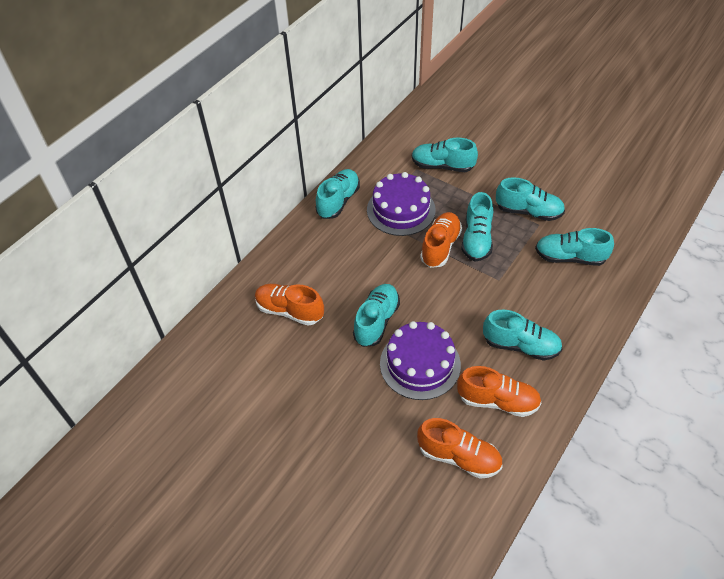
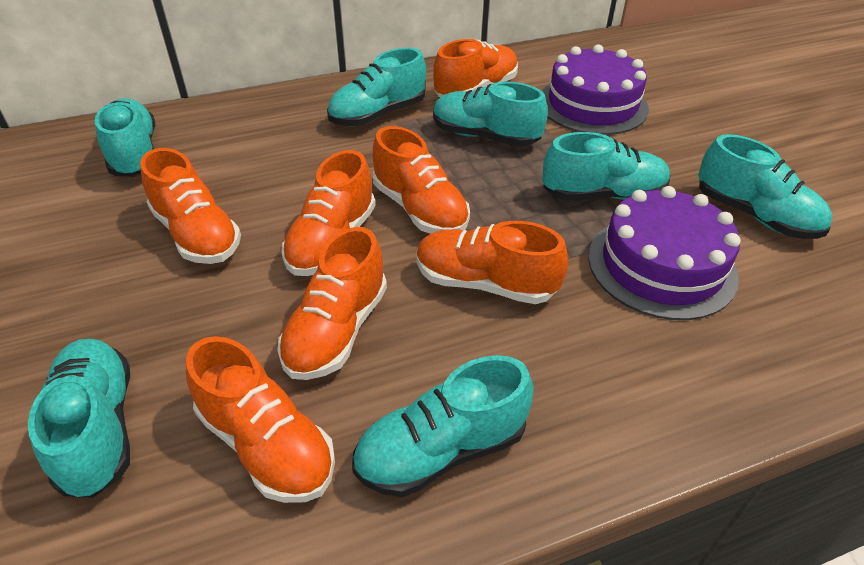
orange shoe: 4 -> 7

